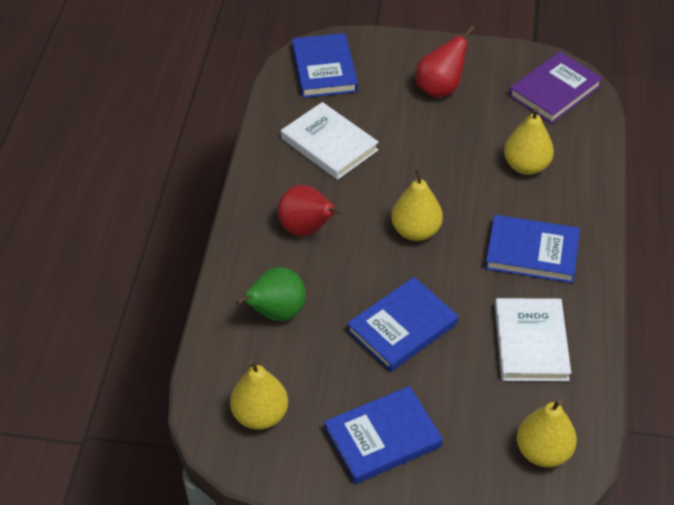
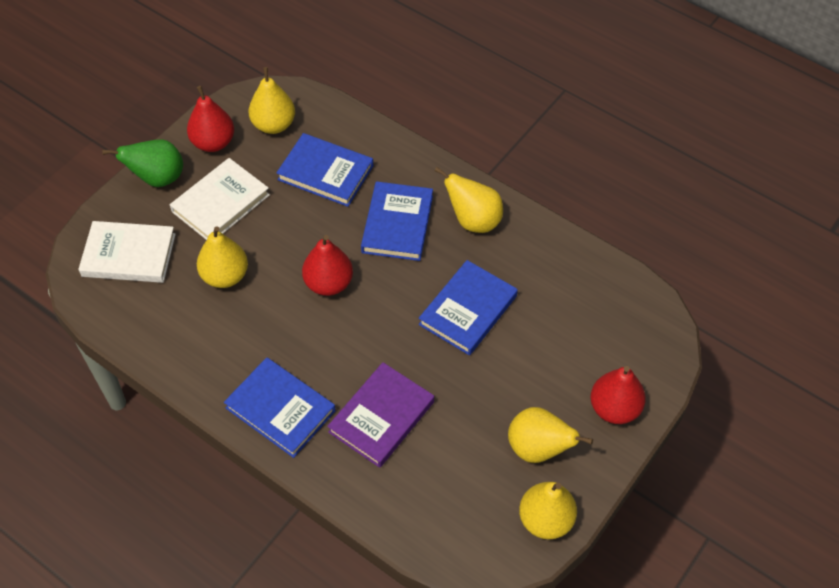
red pear: 2 -> 3
yellow pear: 4 -> 5

